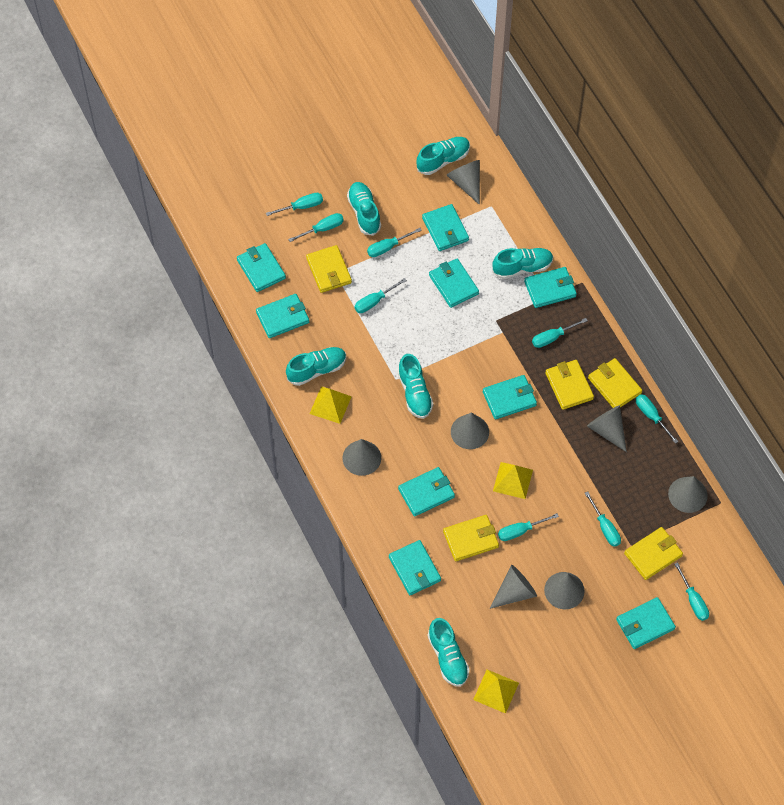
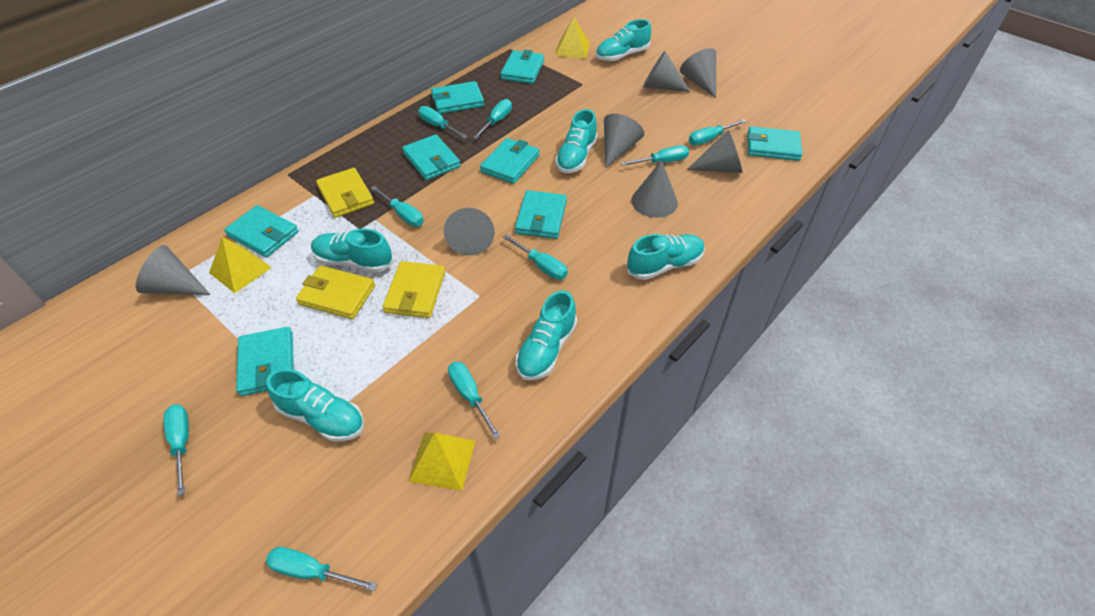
turquoise wallet: 9 -> 8
yellow wallet: 5 -> 3

